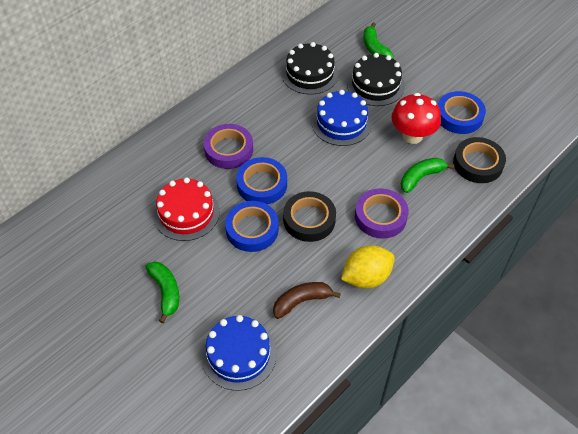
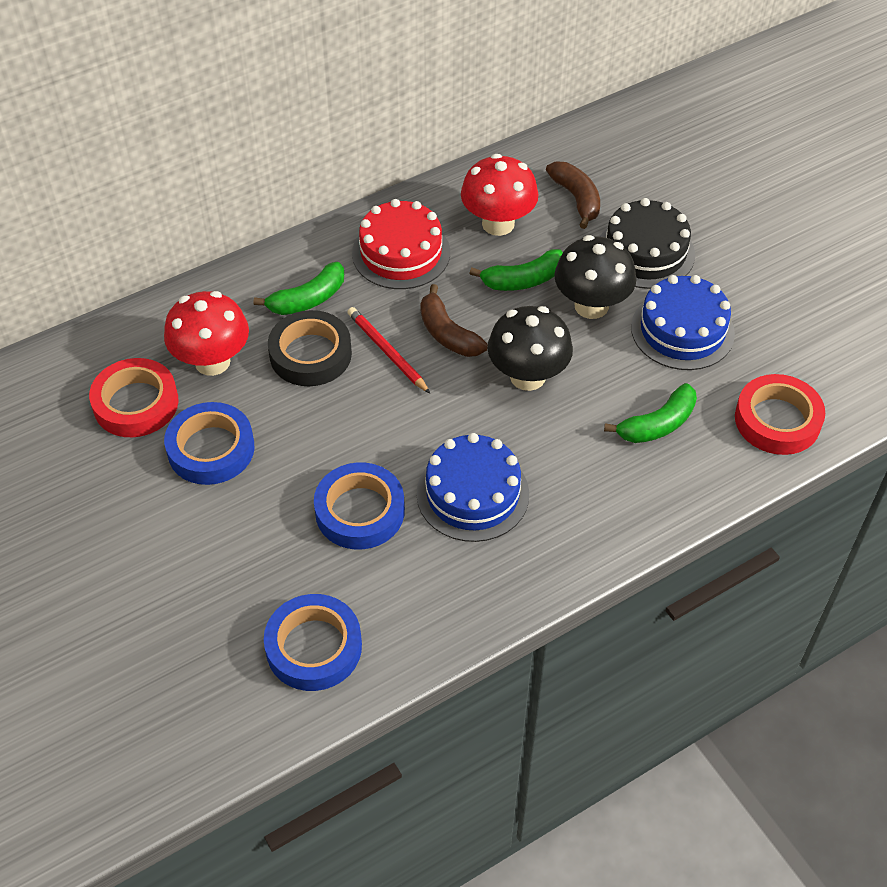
black cake: 2 -> 1
black mushroom: 0 -> 2
black tape: 2 -> 1
brown banana: 1 -> 2
purple tape: 2 -> 0
red mushroom: 1 -> 2
red pencil: 0 -> 1
red tape: 0 -> 2
yellow lemon: 1 -> 0

